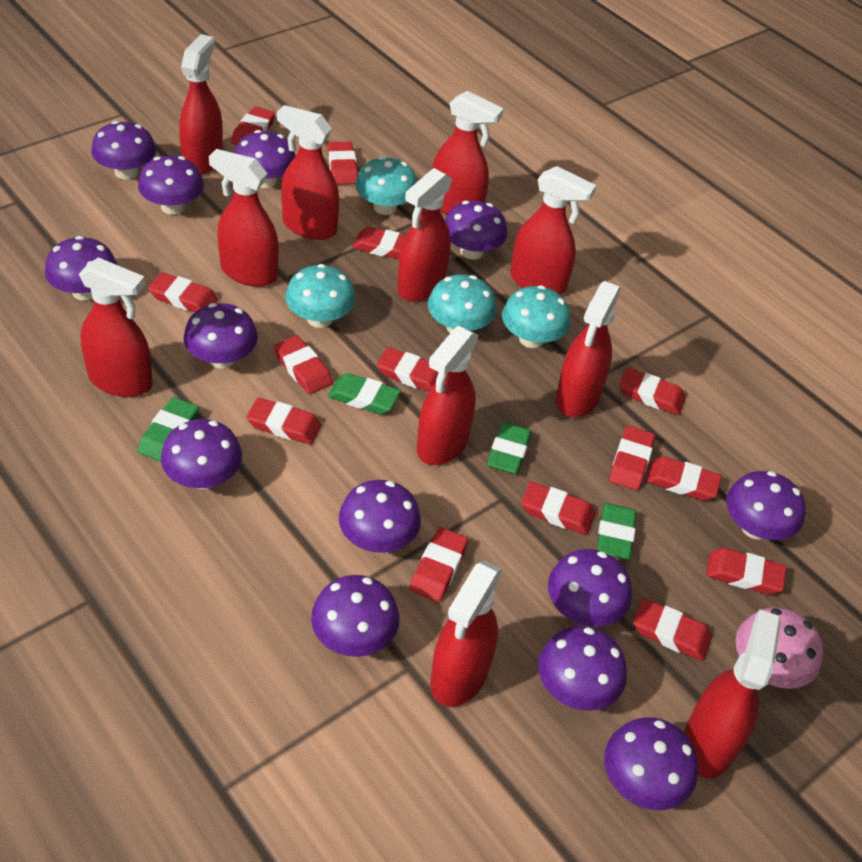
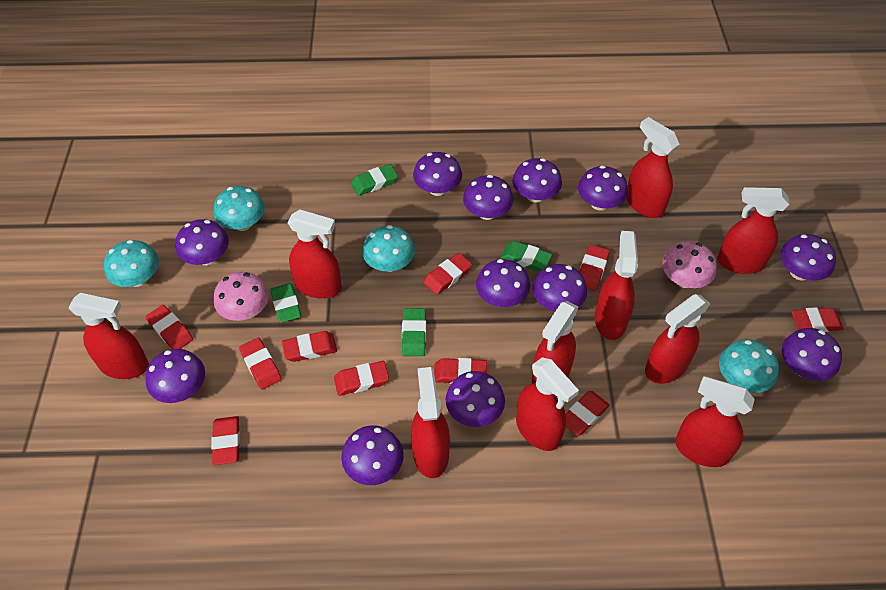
pink mushroom: 1 -> 2
purple mushroom: 13 -> 12
red eraser: 14 -> 10
red spray bottle: 11 -> 10

